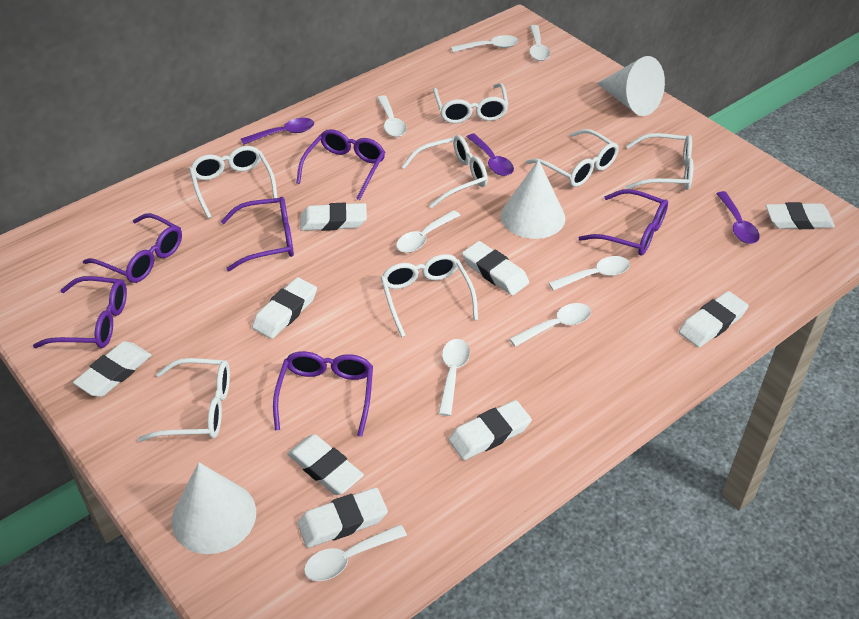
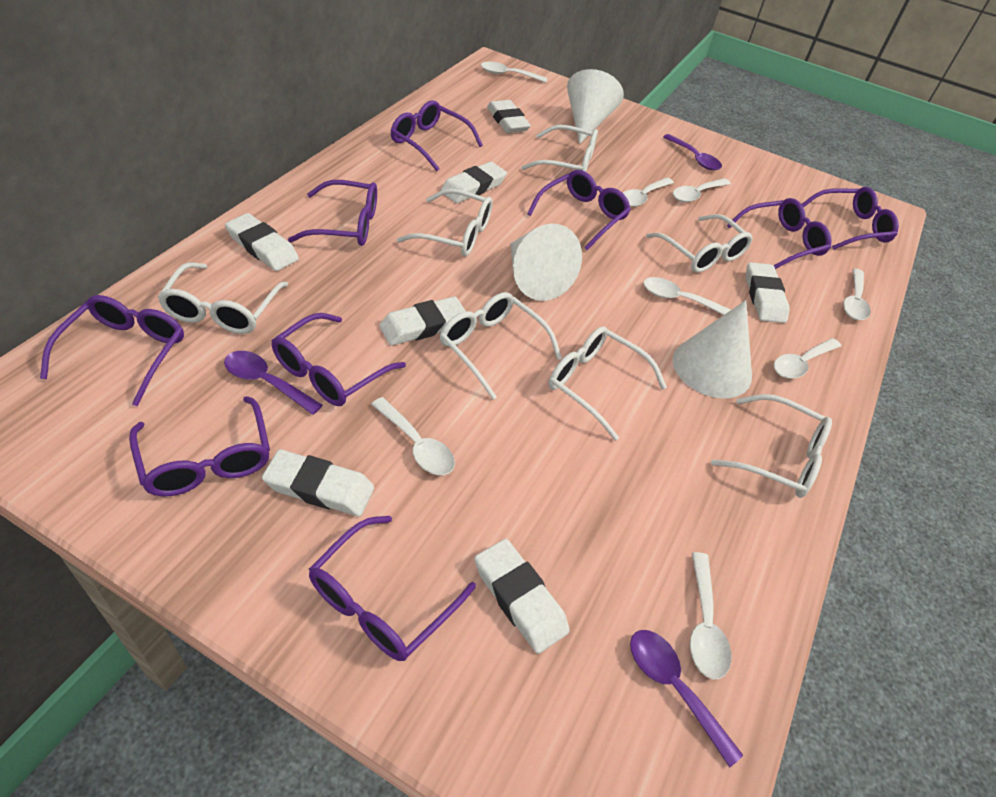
purple glasses: 6 -> 9
white eraser: 9 -> 7

